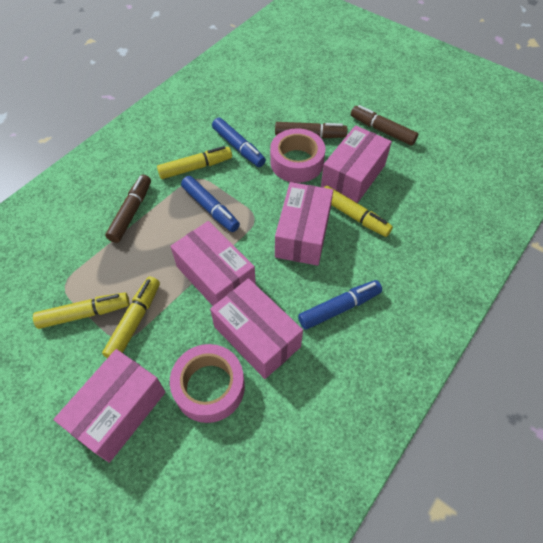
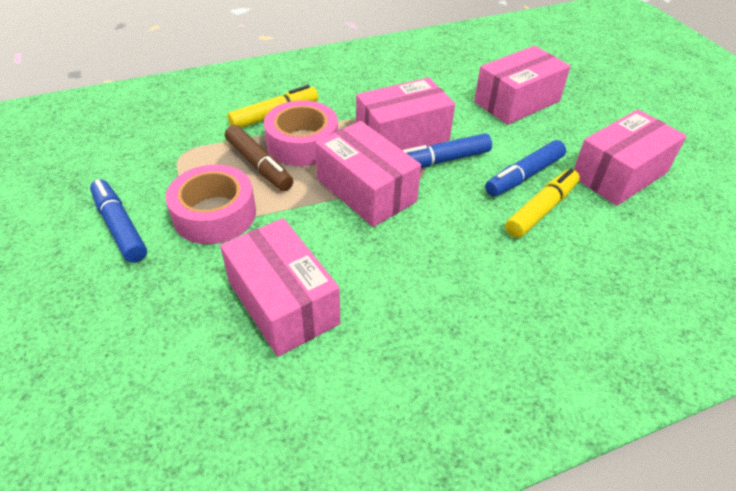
brown marker: 3 -> 1
yellow marker: 4 -> 2

